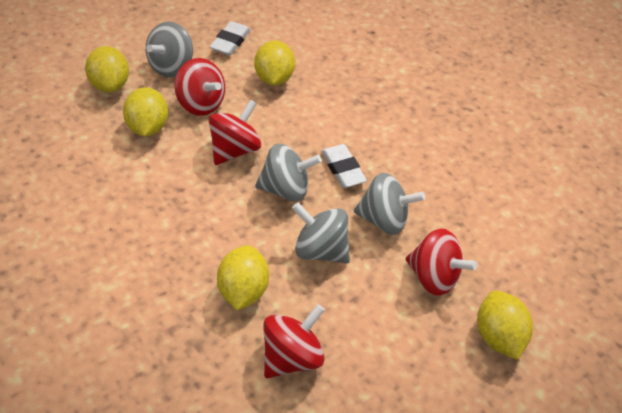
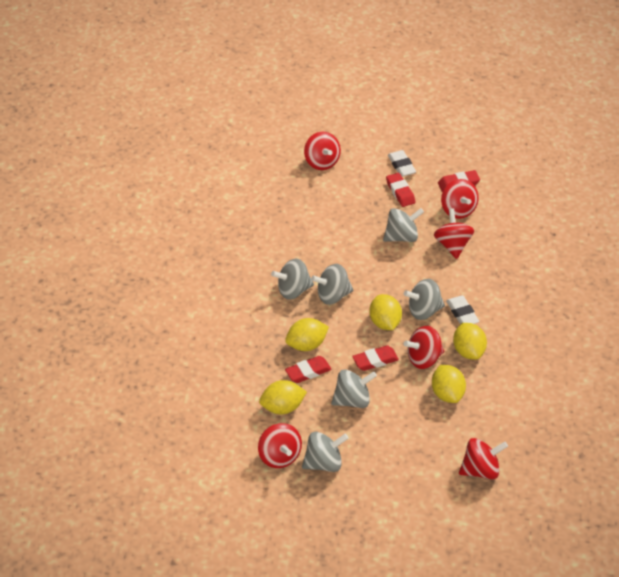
grey spinning top: 4 -> 6
red eraser: 0 -> 4
red spinning top: 4 -> 6

